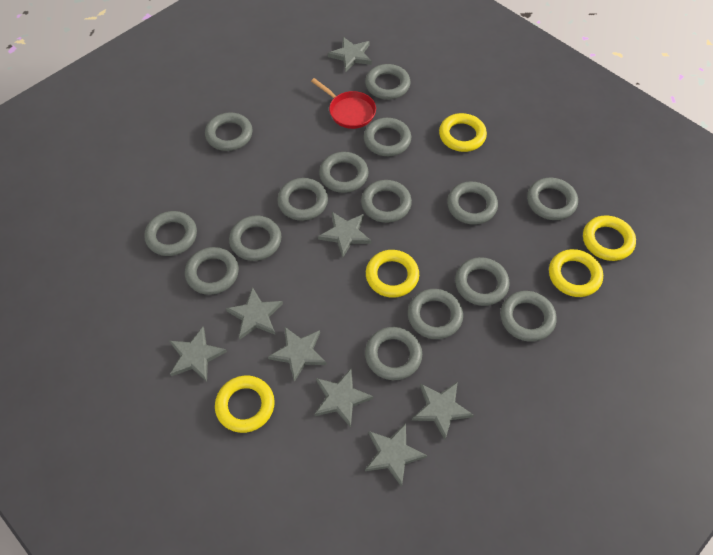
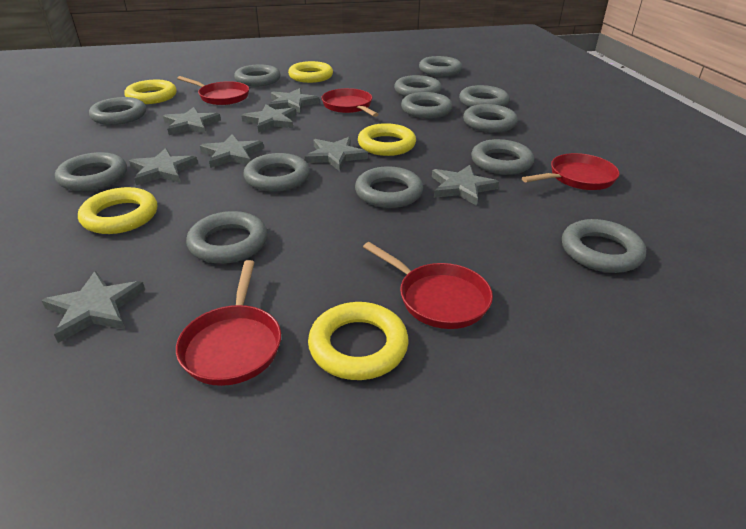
grey ring: 15 -> 13
red pan: 1 -> 5

